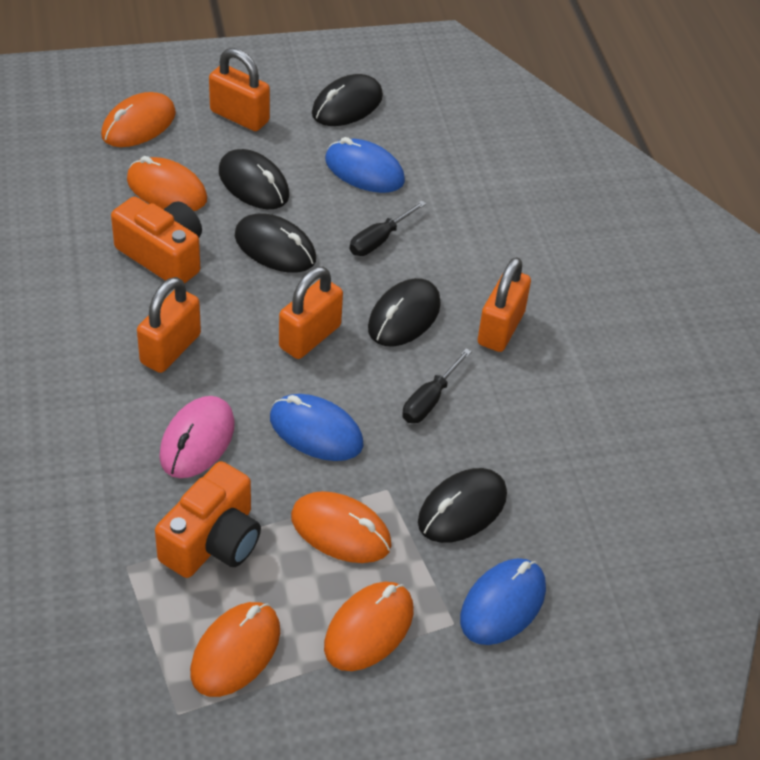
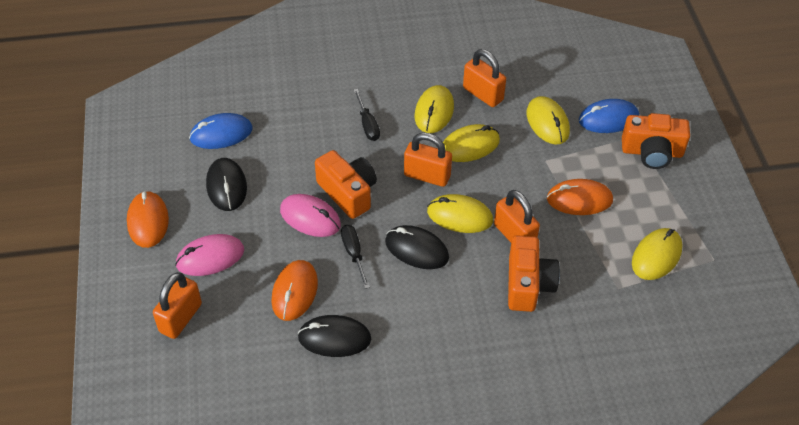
black mouse: 5 -> 3
blue mouse: 3 -> 2
orange camera: 2 -> 3
orange mouse: 5 -> 3
pink mouse: 1 -> 2
yellow mouse: 0 -> 5

